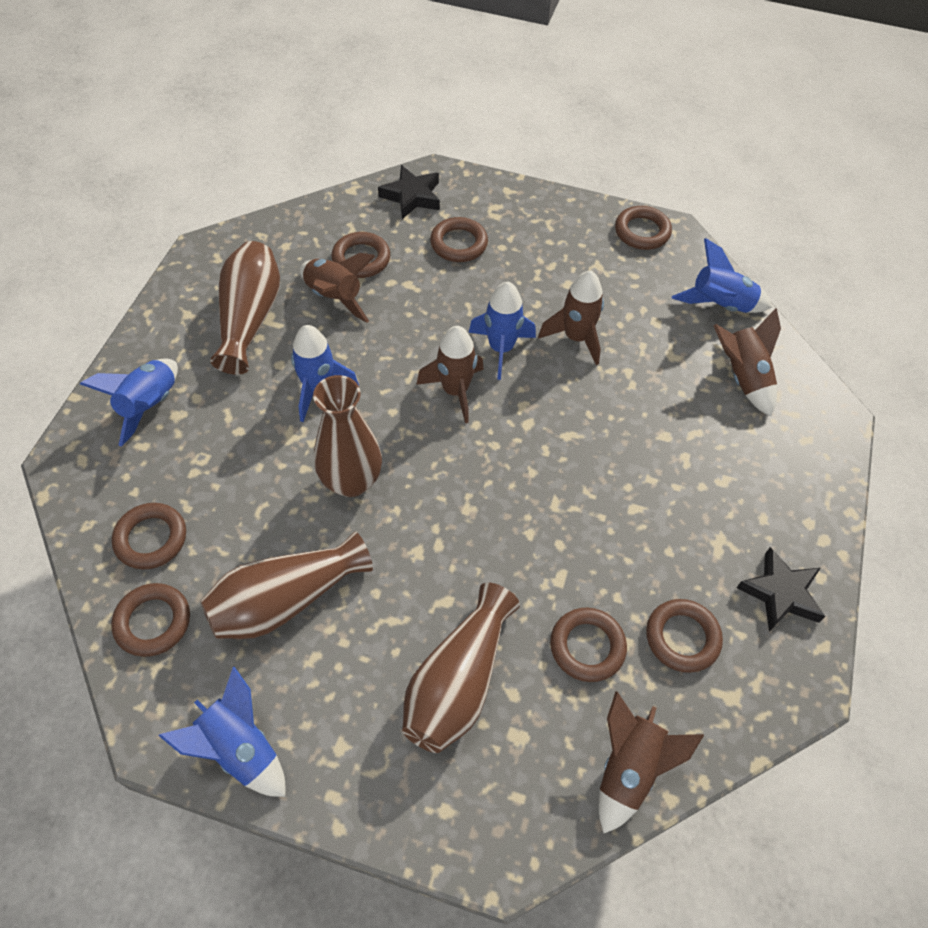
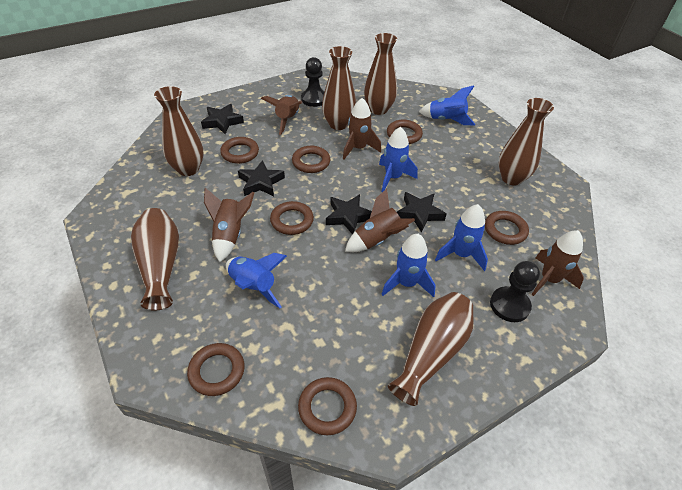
black pawn: 0 -> 2
black star: 2 -> 4
brown vase: 4 -> 6

